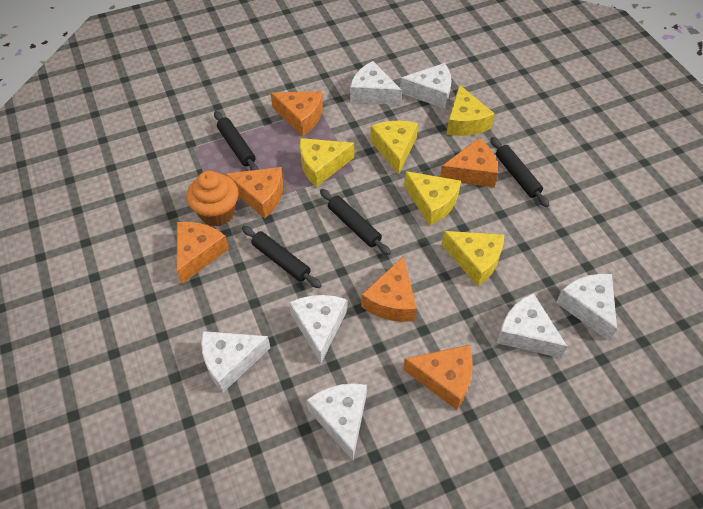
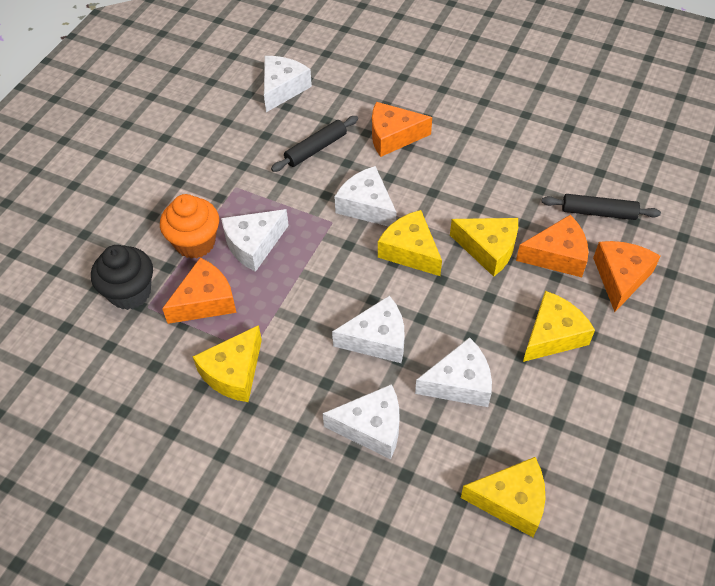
black cupcake: 0 -> 1
black rolling pin: 4 -> 2
orange cheese: 6 -> 4
white cheese: 7 -> 6

